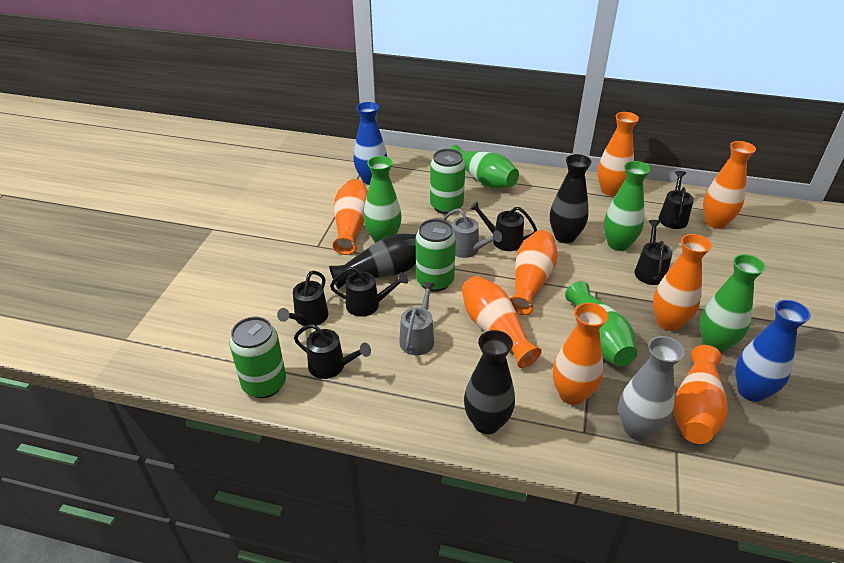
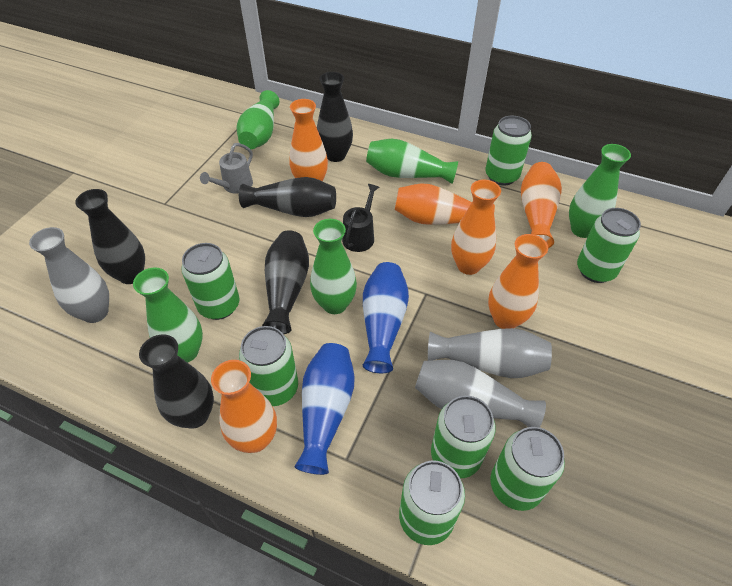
black vase: 3 -> 5
black watering can: 6 -> 1
green can: 3 -> 7
grey vase: 1 -> 3
grey watering can: 2 -> 1
orange vase: 8 -> 6

